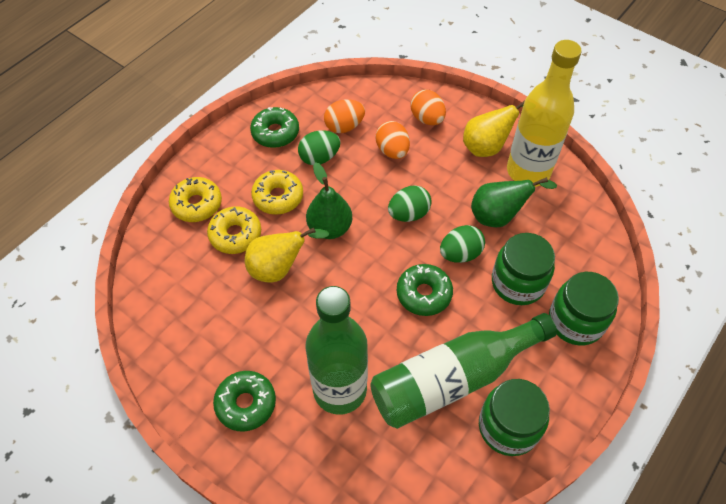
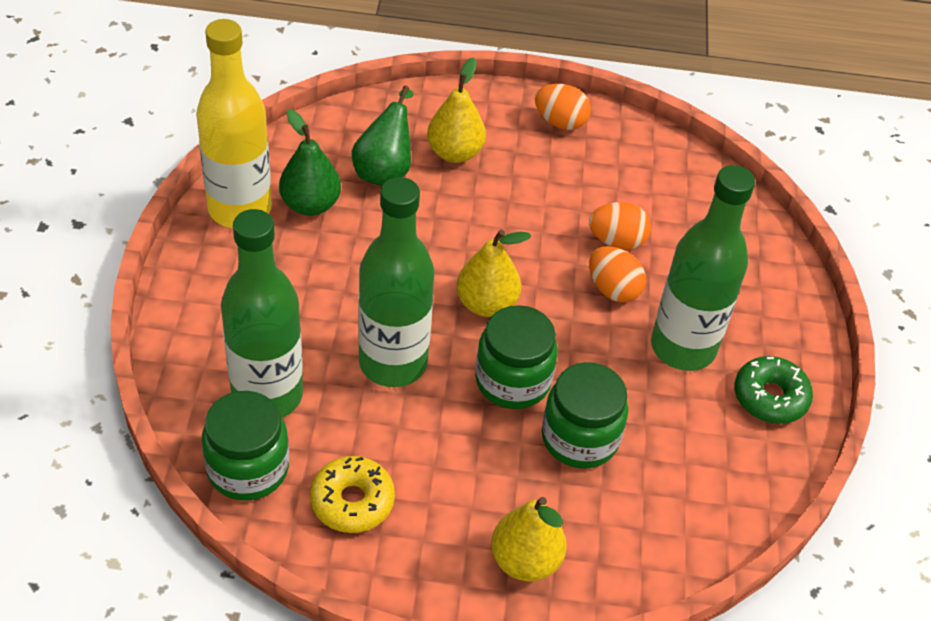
green bottle: 2 -> 3
green donut: 3 -> 1
green egg: 3 -> 0
yellow donut: 3 -> 1
yellow pear: 2 -> 3

